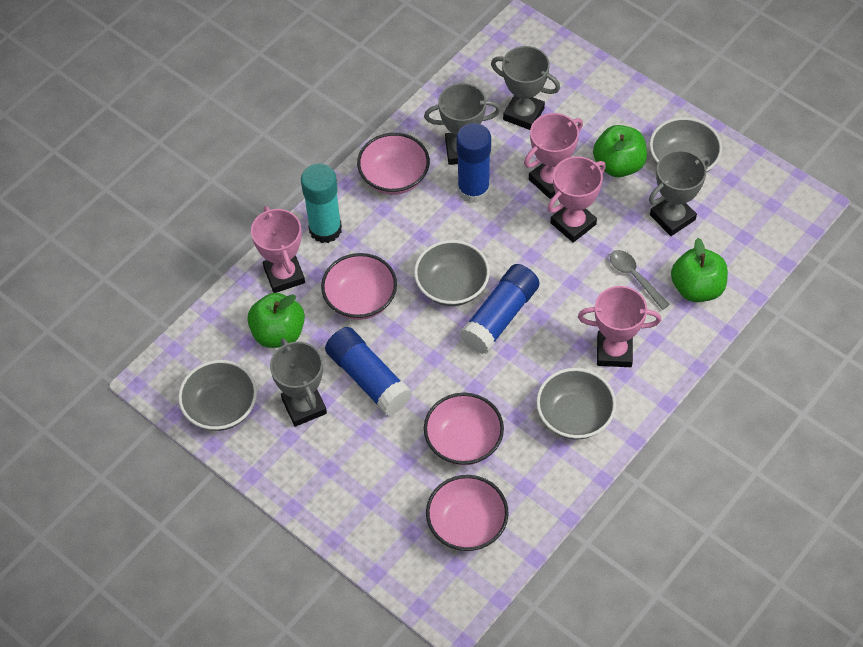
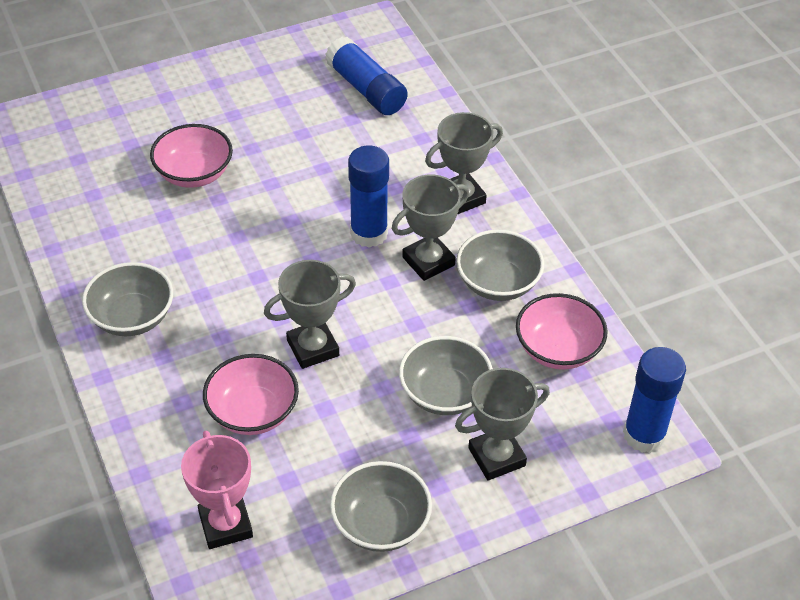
green apple: 3 -> 0
grey spoon: 1 -> 0
pink bowl: 4 -> 3
pink trophy: 4 -> 1
turquoise glue stick: 1 -> 0

